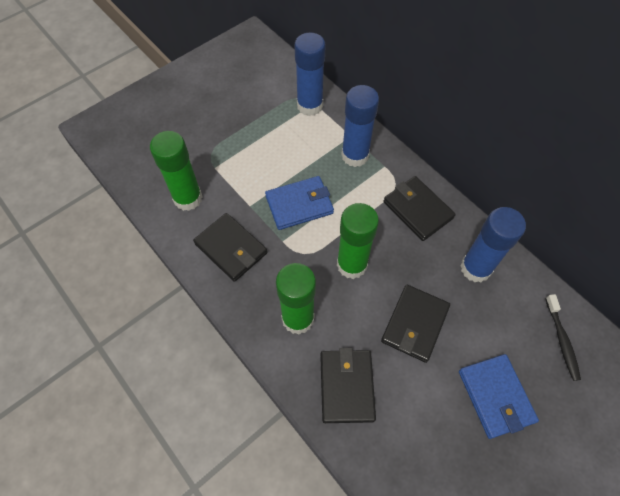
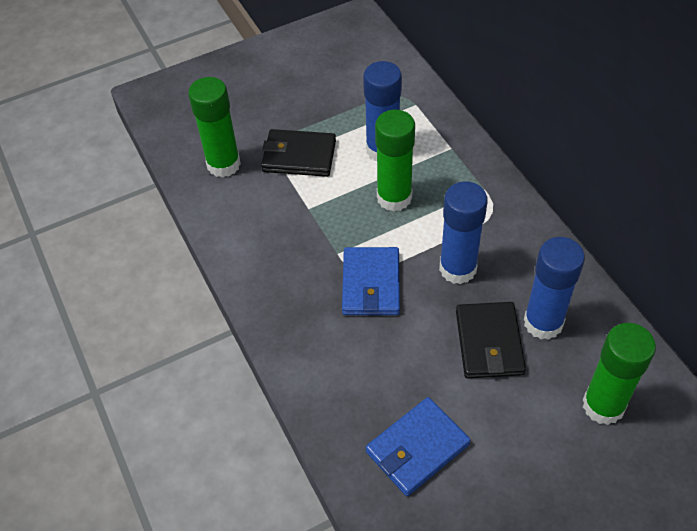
black toothbrush: 1 -> 0
black wallet: 4 -> 2

